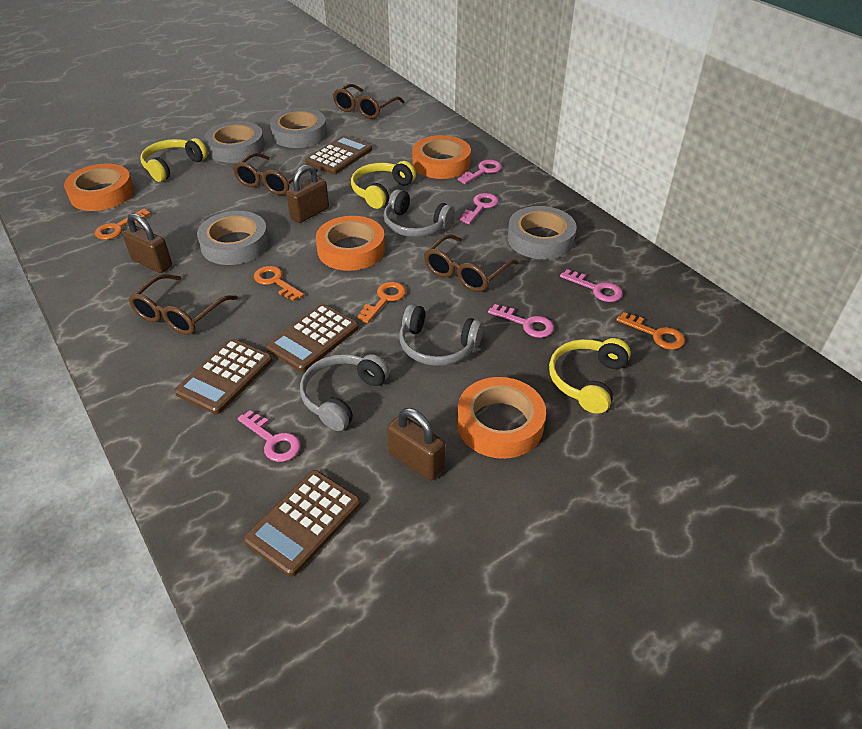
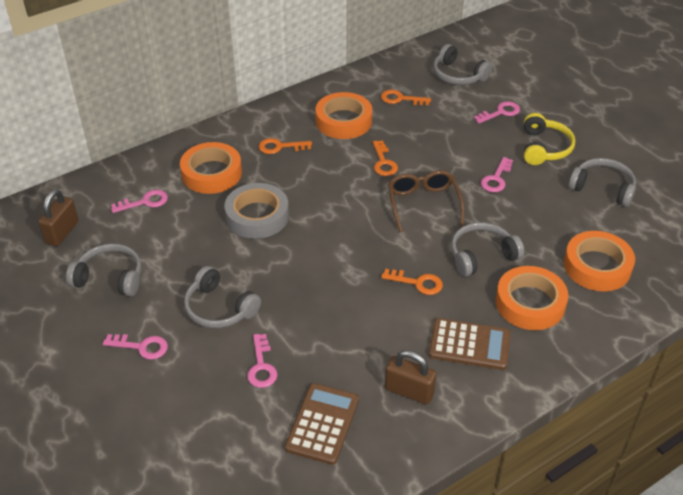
brown calculator: 4 -> 2
brown glasses: 4 -> 1
brown padlock: 3 -> 2
grey headphones: 3 -> 5
grey tape: 4 -> 1
yellow headphones: 3 -> 1

